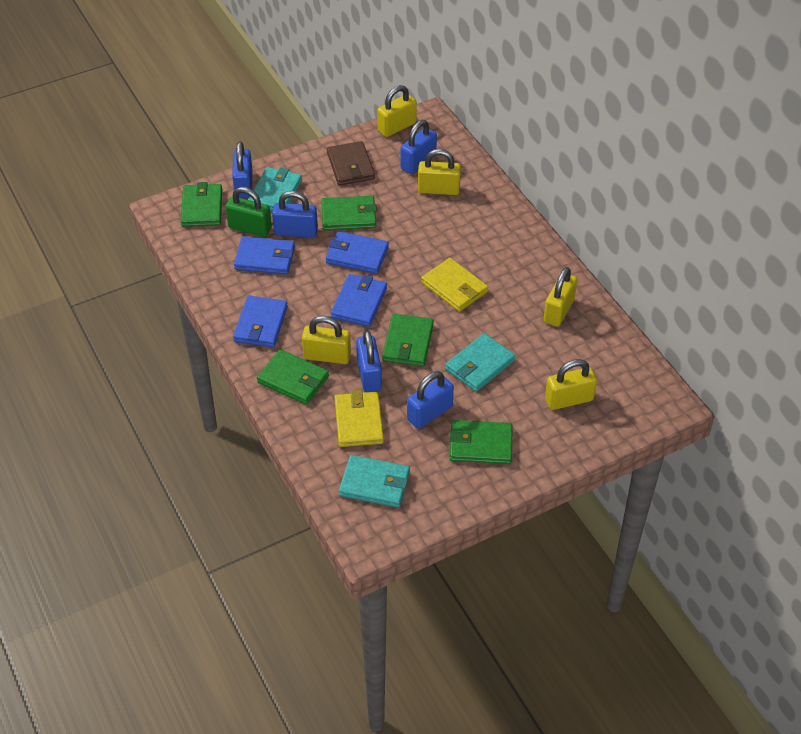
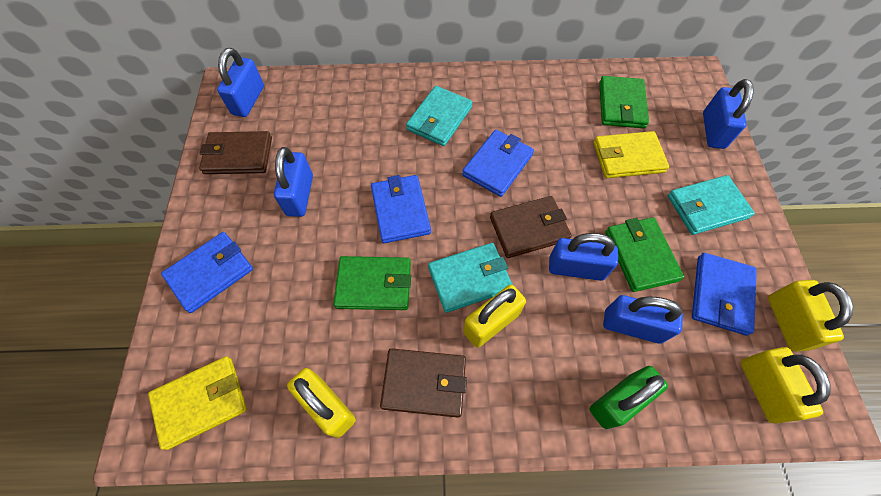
brown wallet: 1 -> 3
green wallet: 5 -> 3
yellow padlock: 5 -> 4

